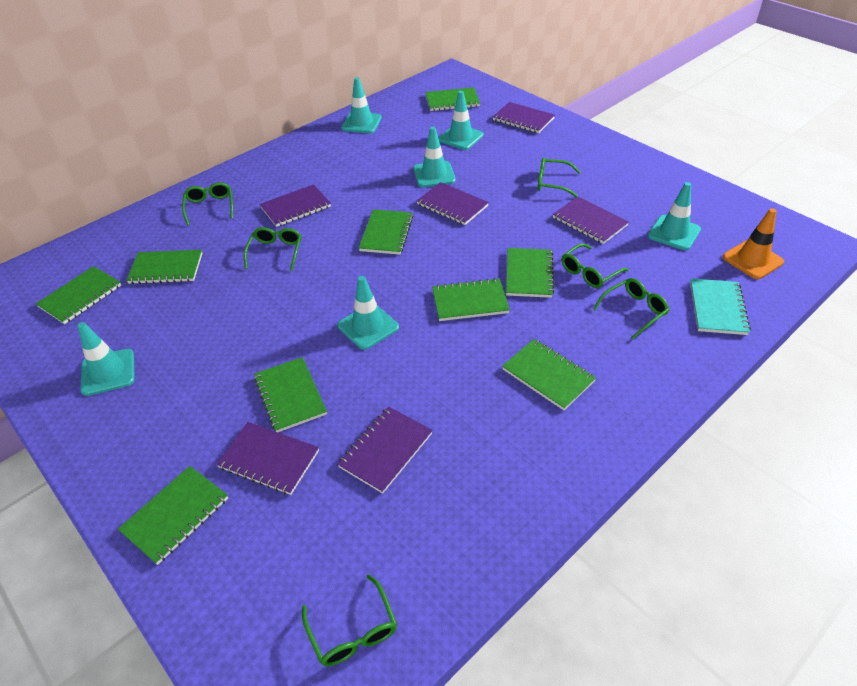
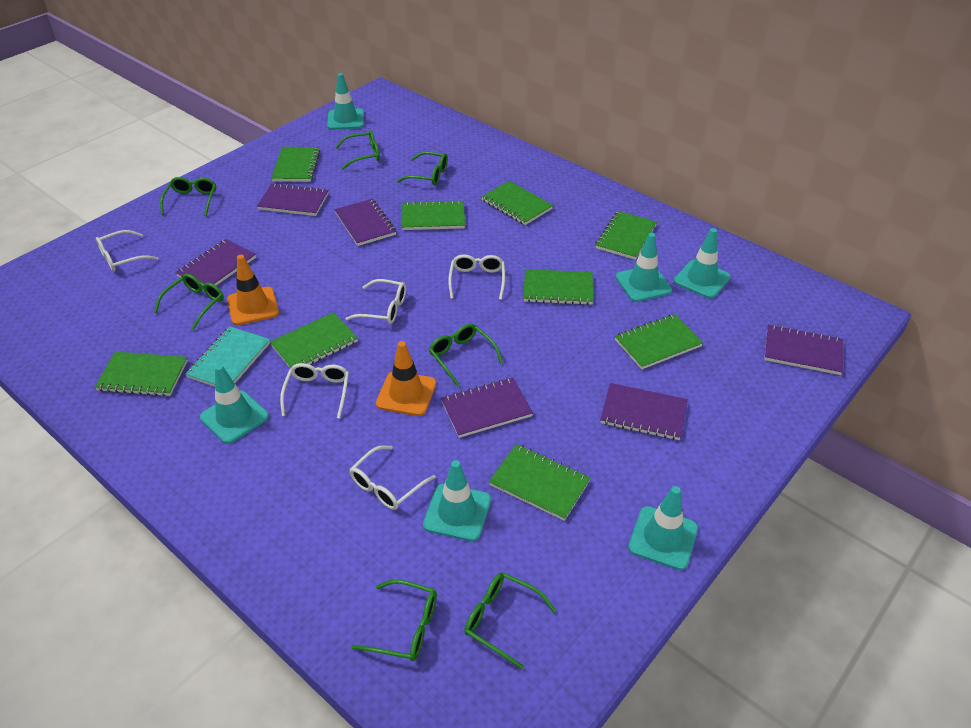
green glasses: 6 -> 7
orange traffic cone: 1 -> 2
white glasses: 0 -> 5

